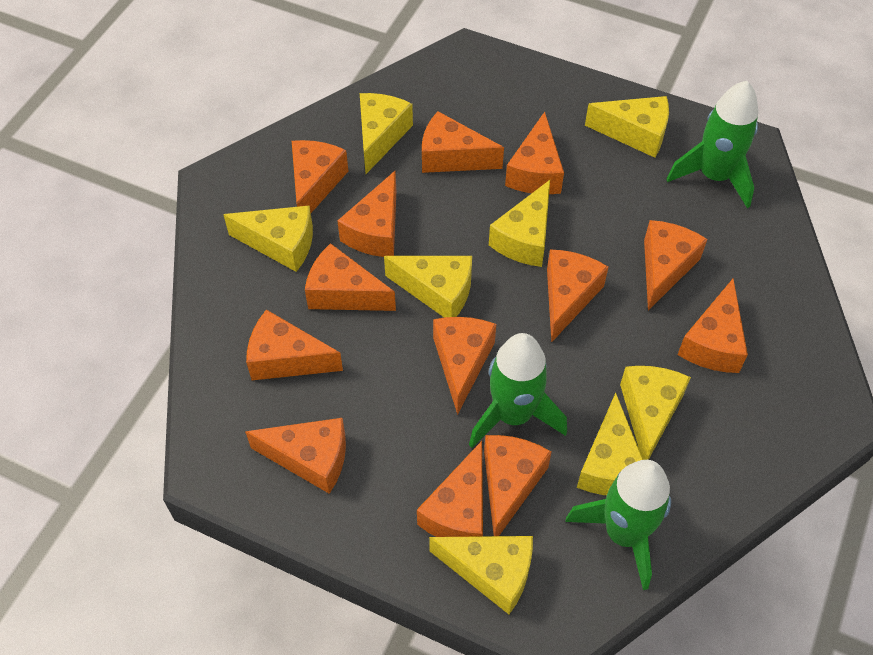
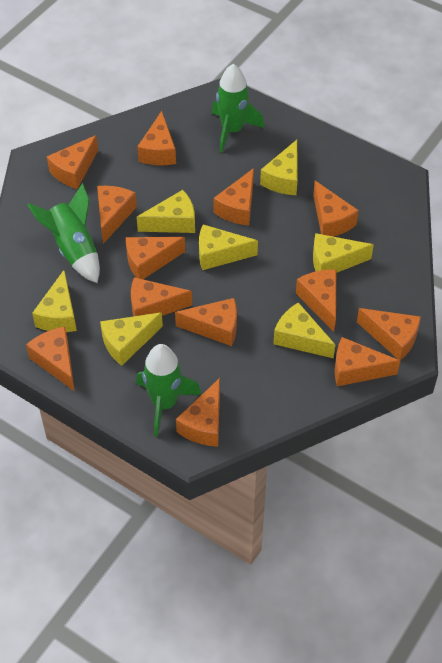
yellow cheese: 8 -> 7

